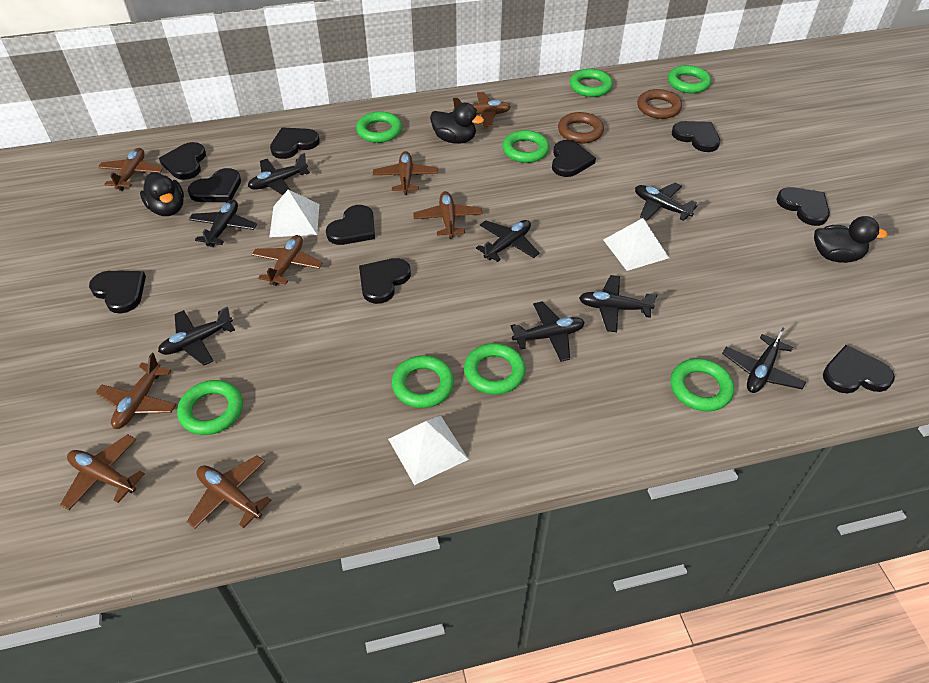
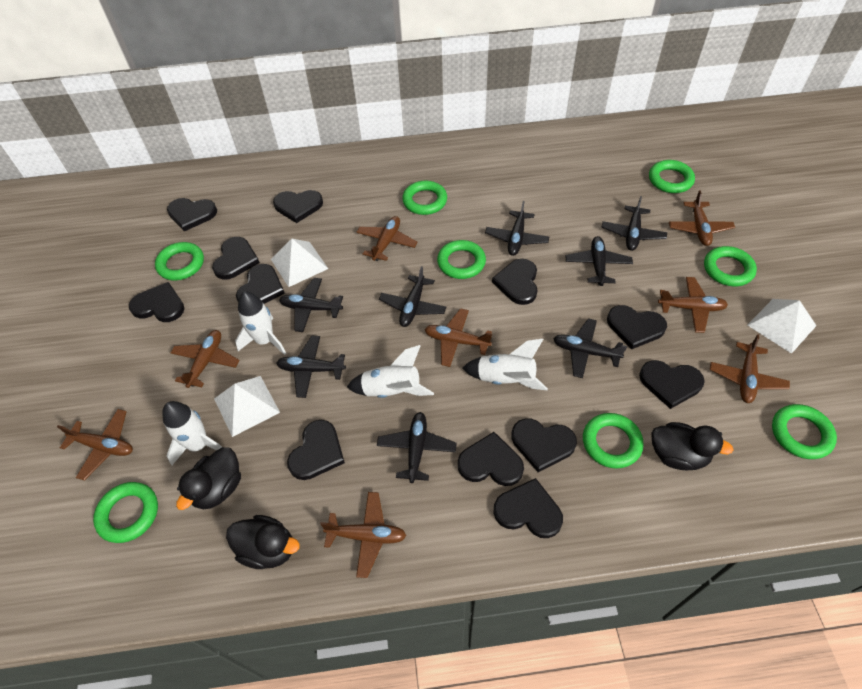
black heart: 10 -> 12
brown ring: 2 -> 0
white rocket: 0 -> 4

